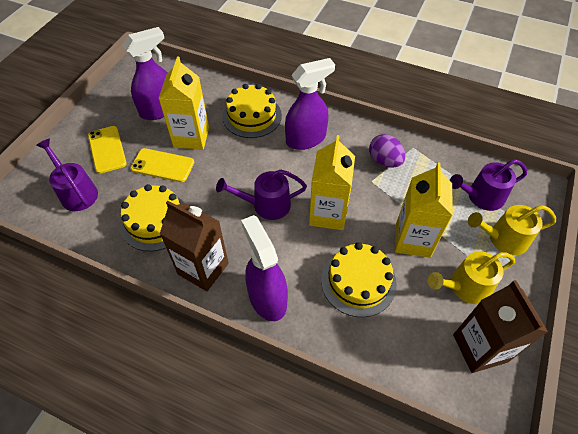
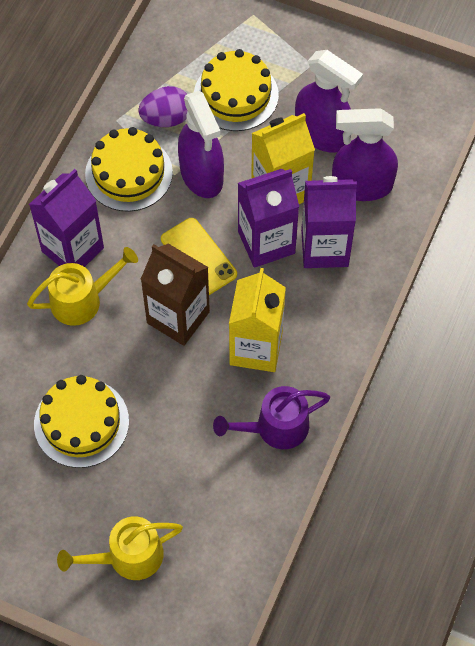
brown carton: 2 -> 1
purple carton: 0 -> 3
purple watering can: 3 -> 1
yellow carton: 3 -> 2
yellow phone: 2 -> 1

